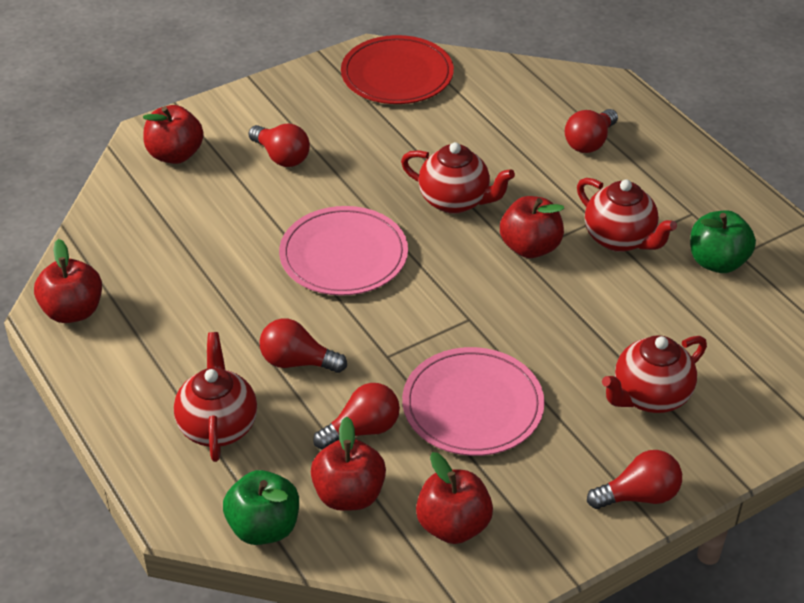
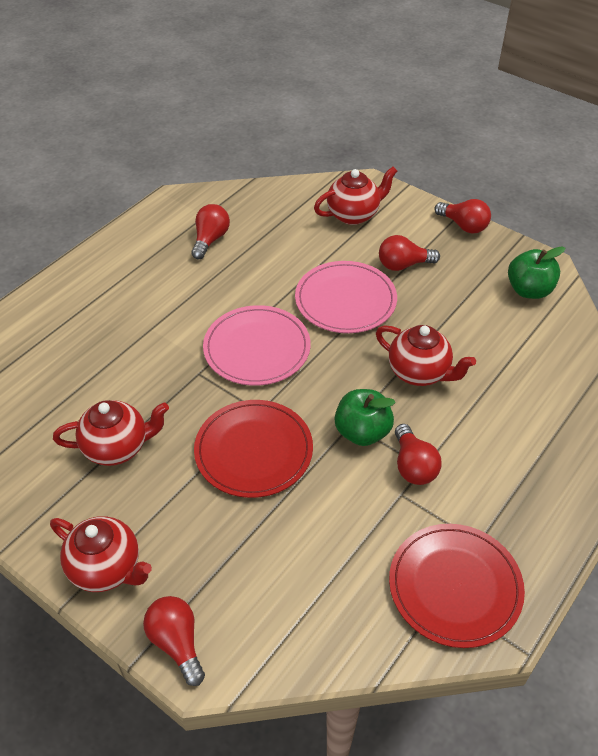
red apple: 5 -> 0
red plate: 1 -> 2

